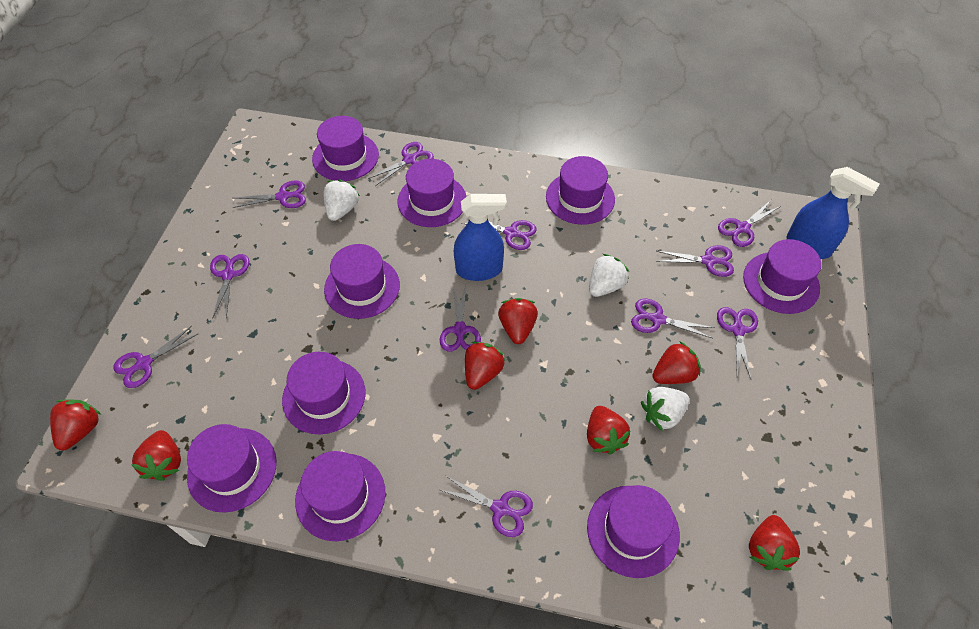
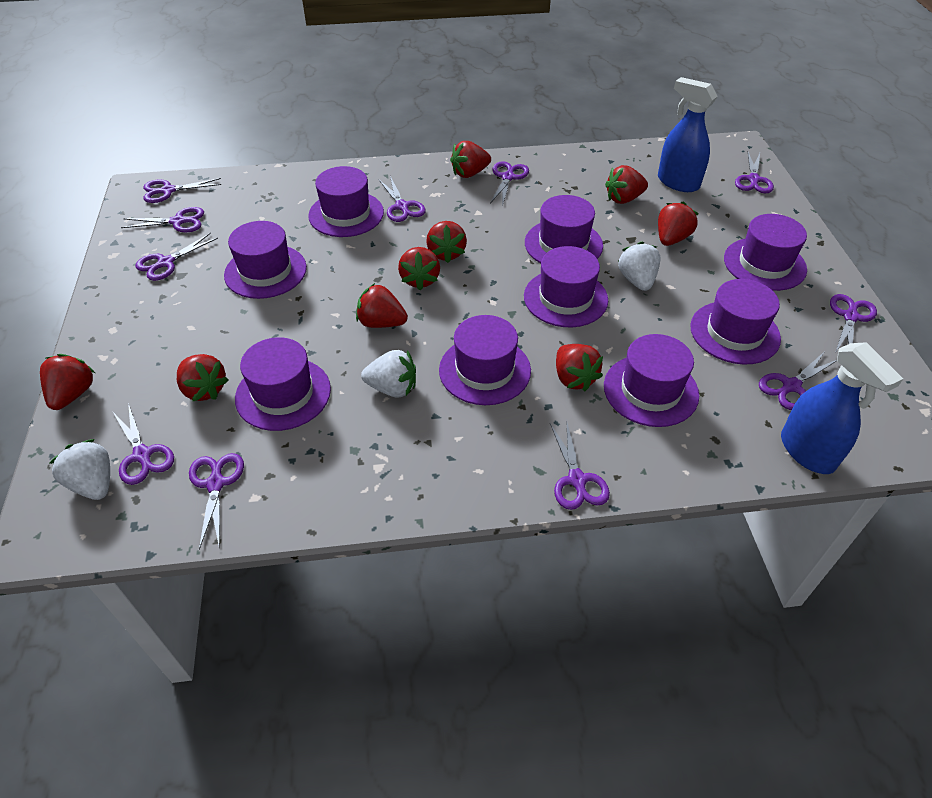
red strawberry: 7 -> 9

